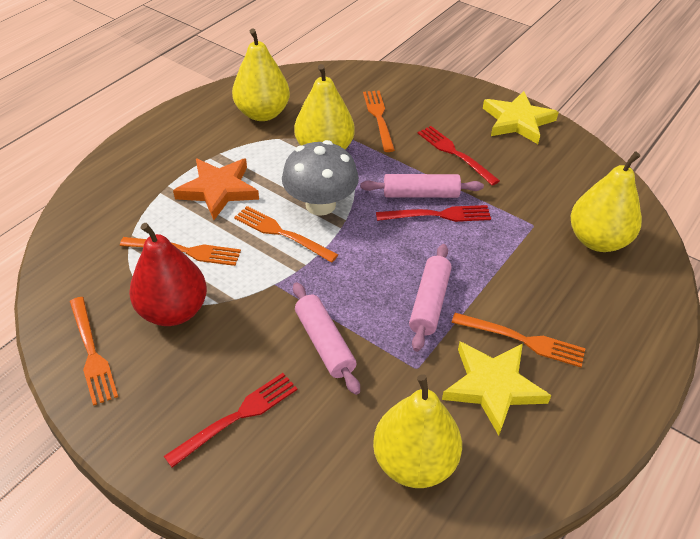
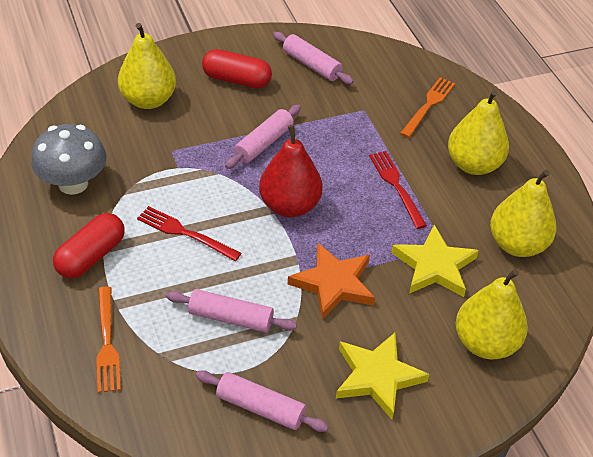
orange fork: 5 -> 2
pink rolling pin: 3 -> 4
red capsule: 0 -> 2
red fork: 3 -> 2

